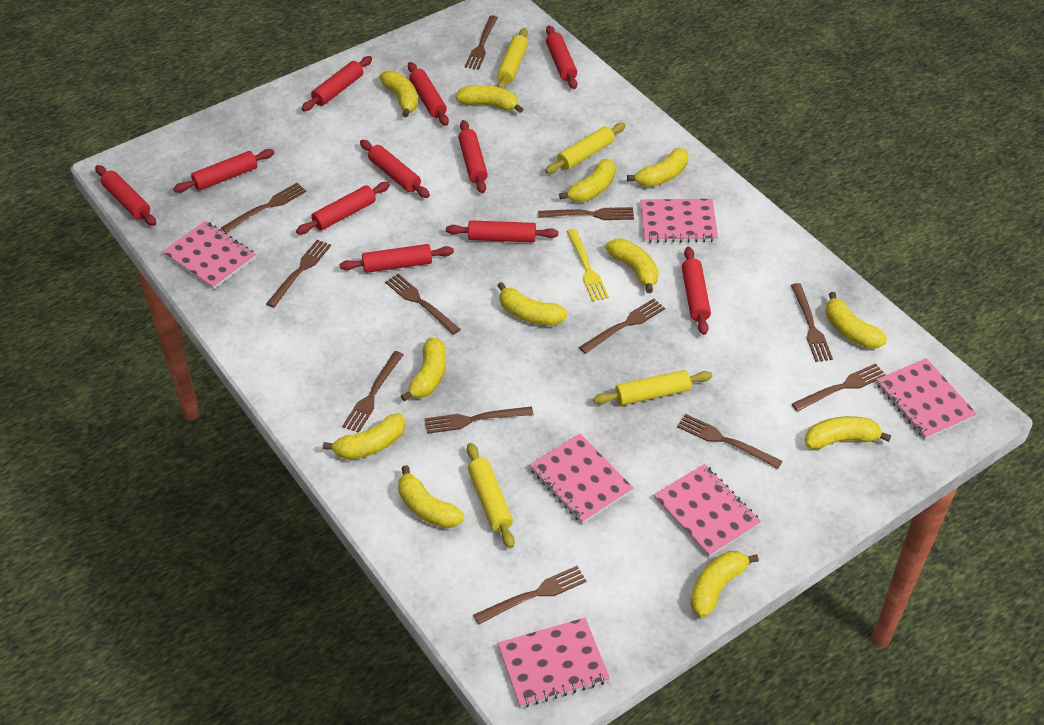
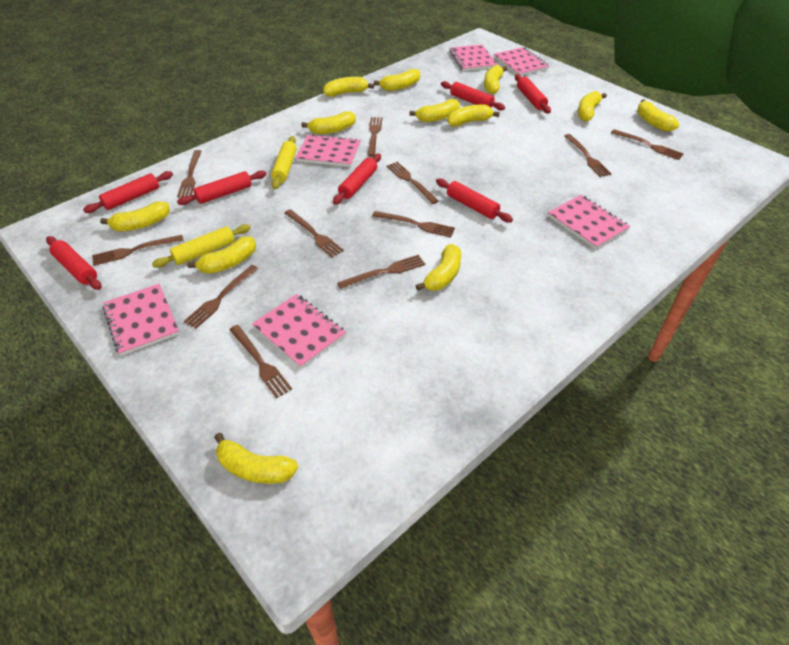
brown fork: 12 -> 11
red rolling pin: 11 -> 7
yellow fork: 1 -> 0
yellow rolling pin: 4 -> 2

